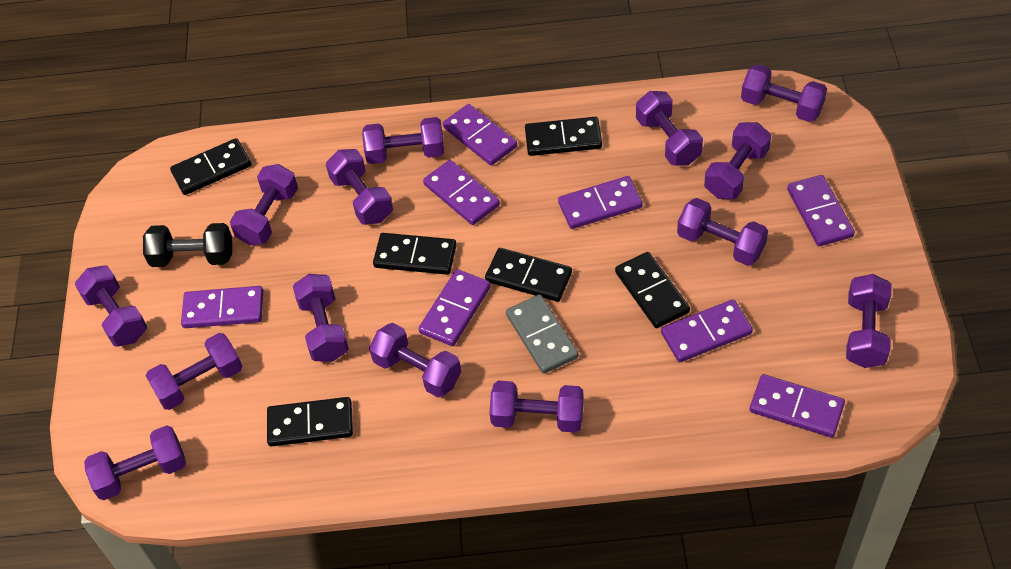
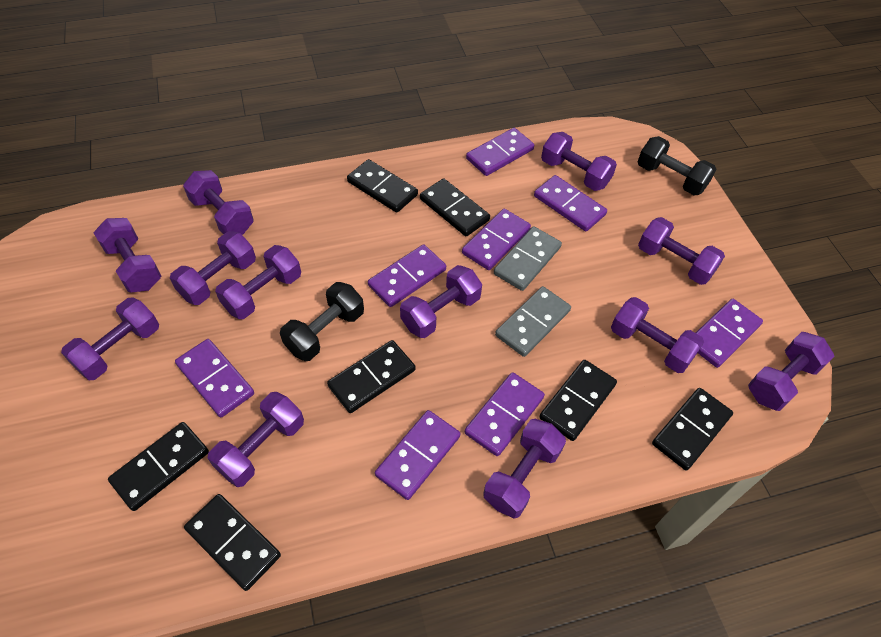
black domino: 6 -> 7
black dumbbell: 1 -> 2
grey domino: 1 -> 2
purple dumbbell: 14 -> 12

